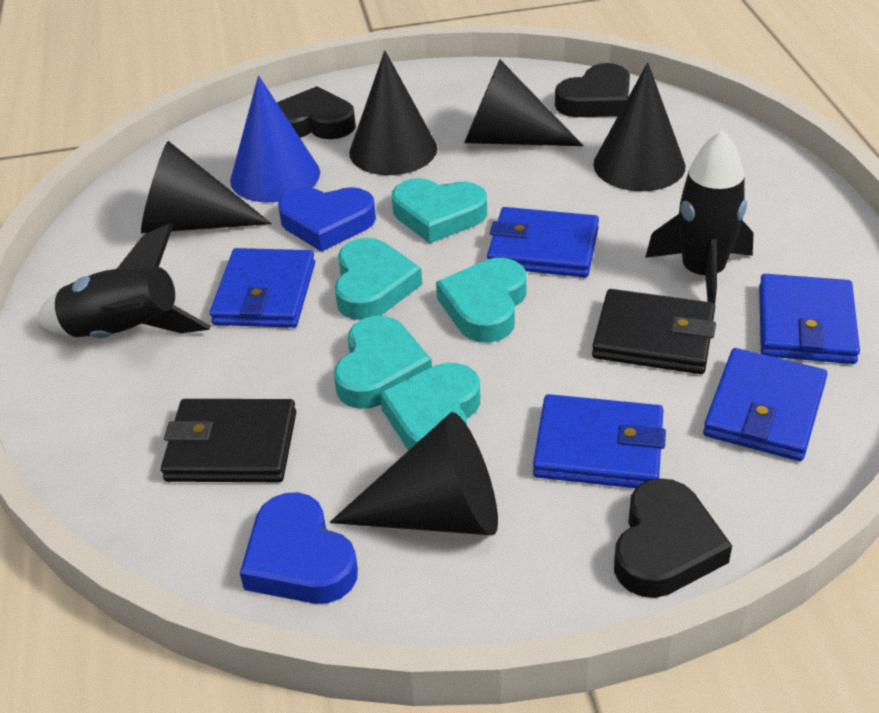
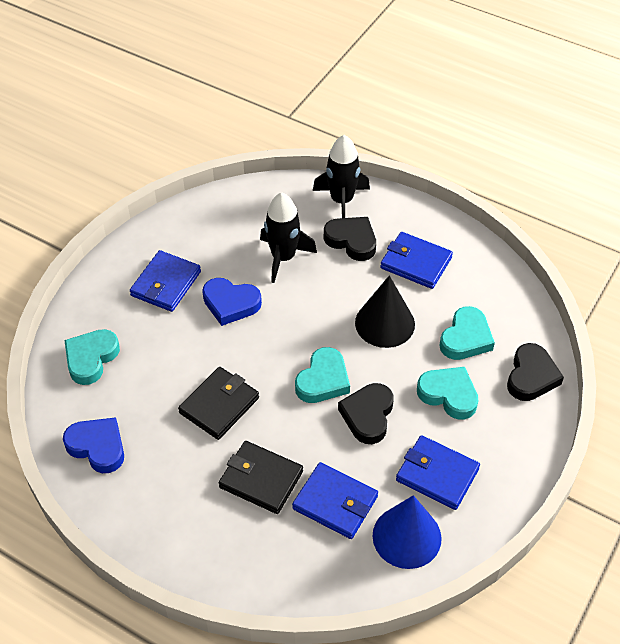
black cone: 5 -> 1
blue wallet: 5 -> 4
turquoise heart: 5 -> 4

